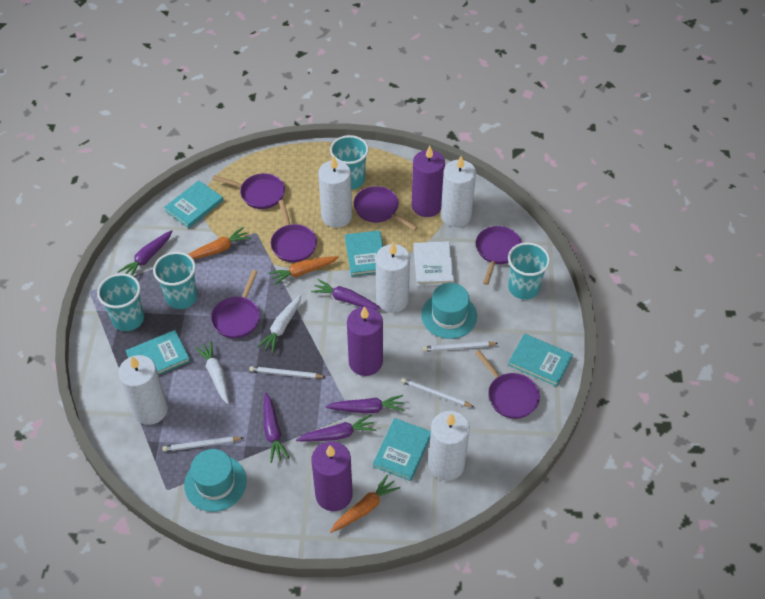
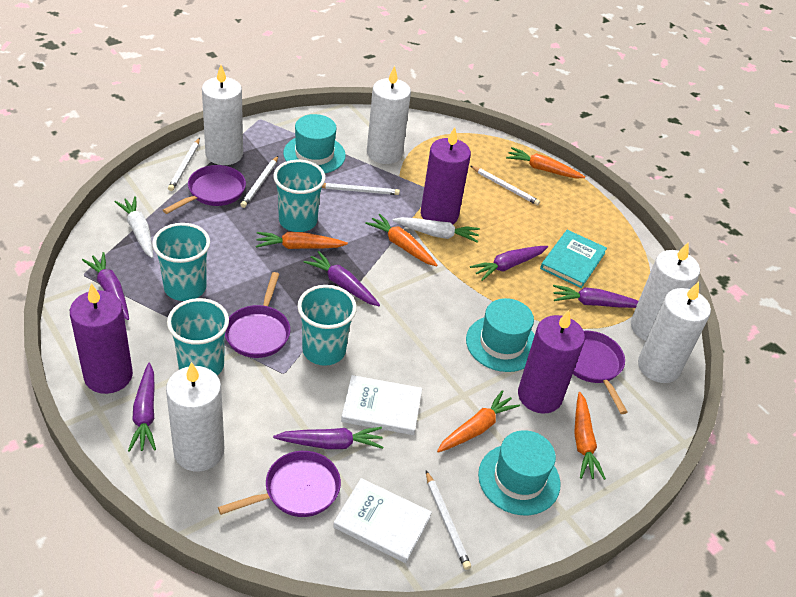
orange carrot: 3 -> 5
purple carrot: 5 -> 6
purple pan: 6 -> 4
turquoise book: 5 -> 1
turquoise hat: 2 -> 3
white book: 1 -> 2
white pencil: 4 -> 5

